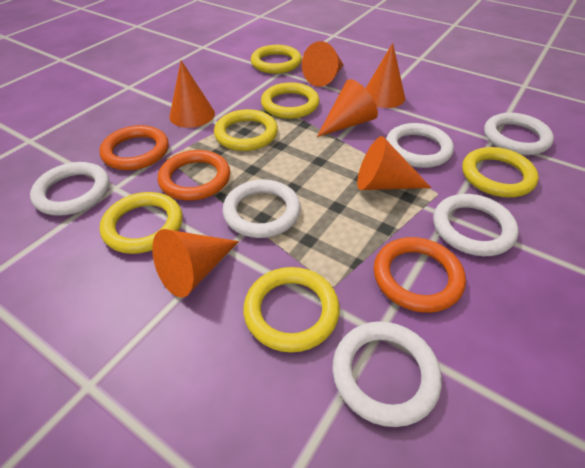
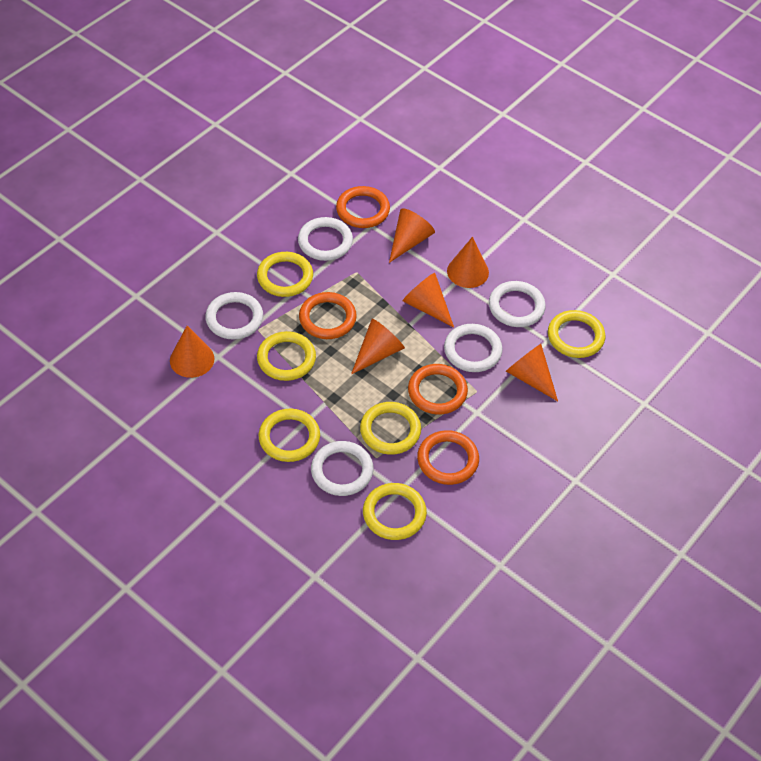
orange ring: 3 -> 4
white ring: 6 -> 5

